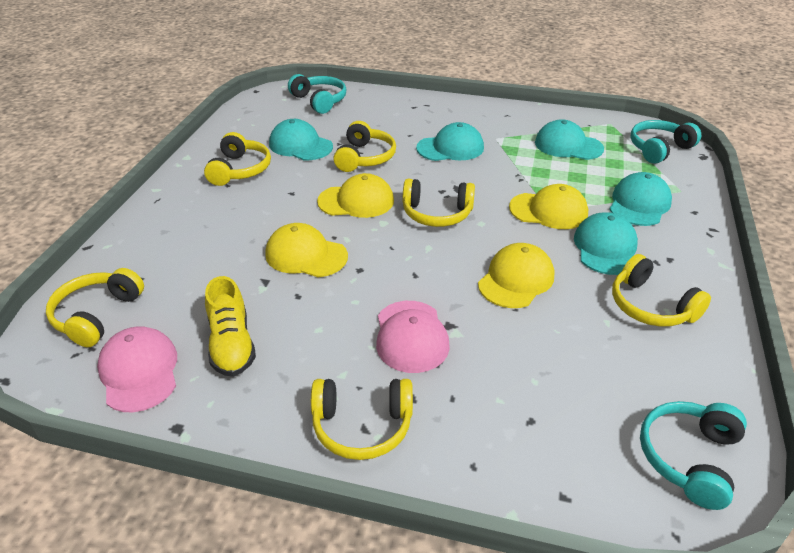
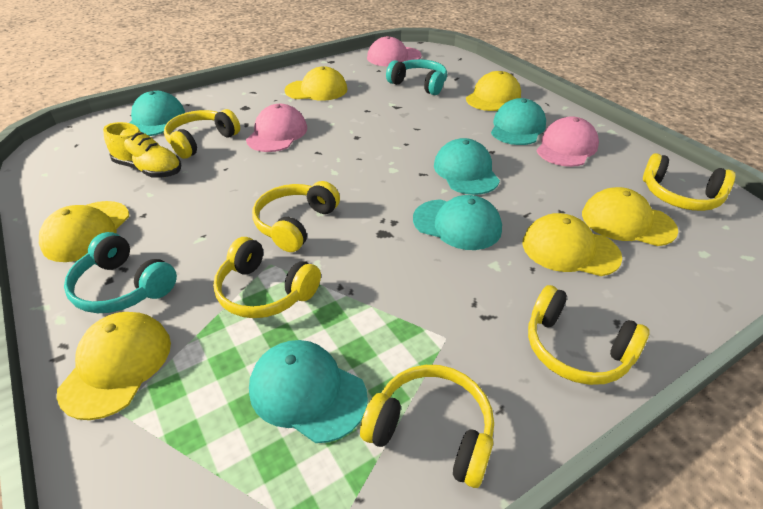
pink cap: 2 -> 3
turquoise headphones: 3 -> 2
yellow cap: 4 -> 6

